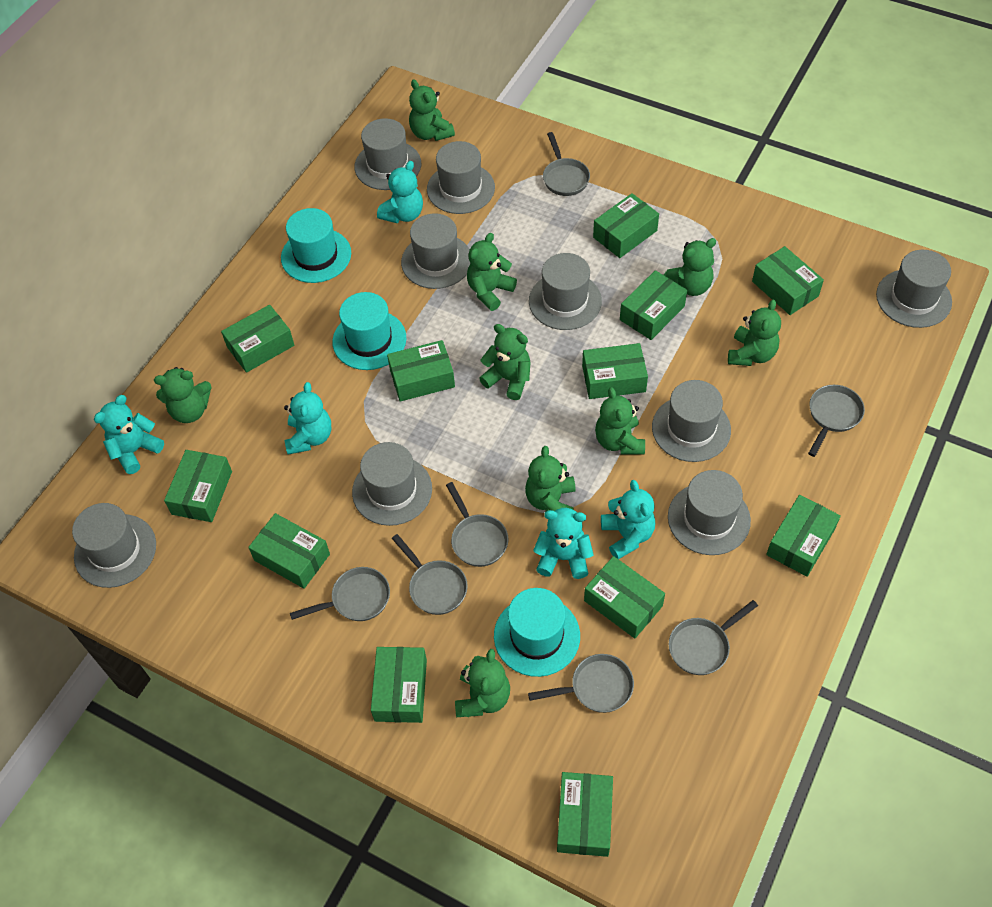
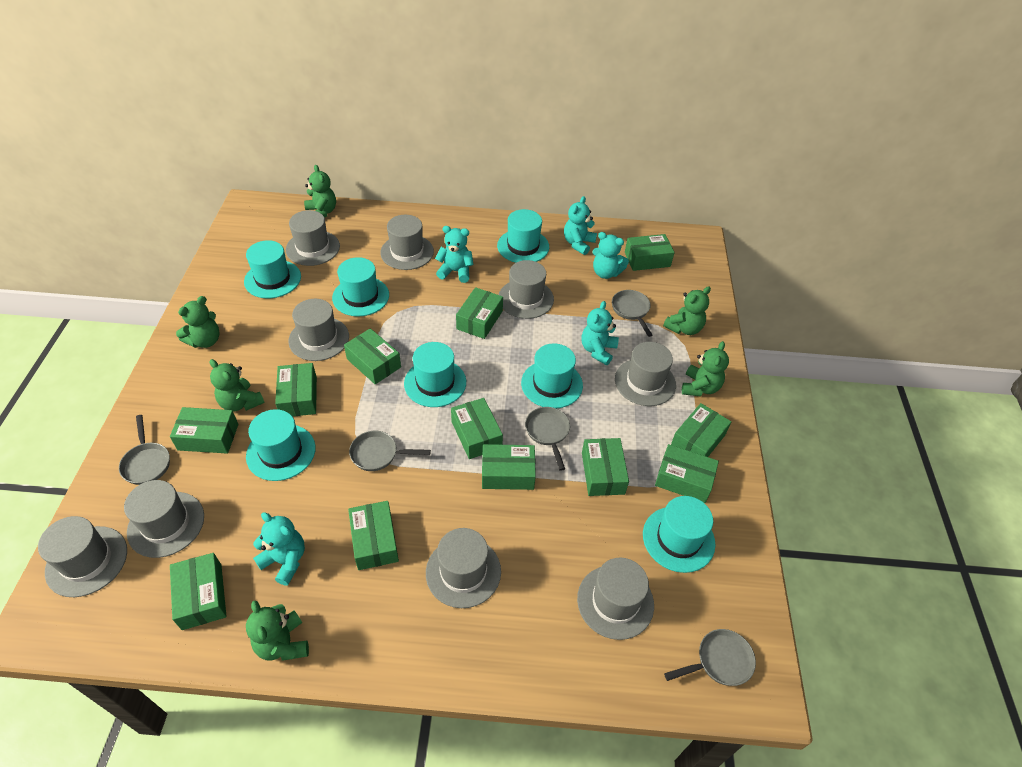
green teddy bear: 9 -> 6
grey pan: 7 -> 5
turquoise hat: 3 -> 7

